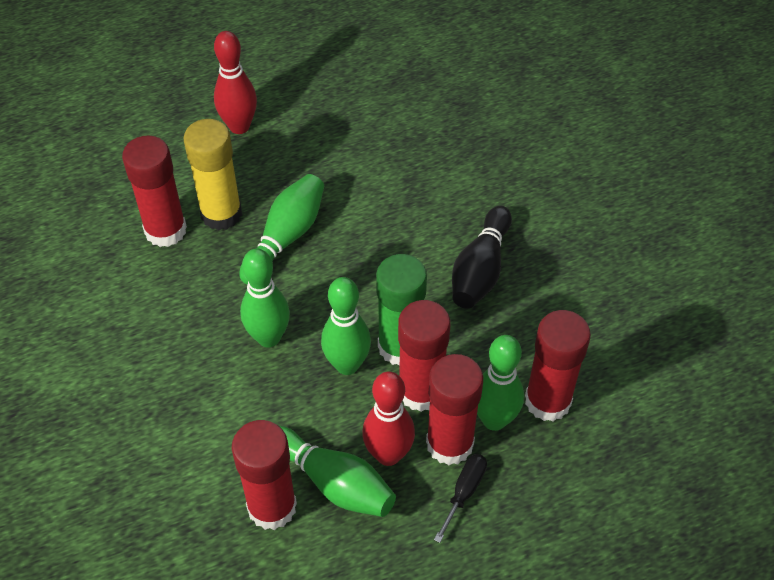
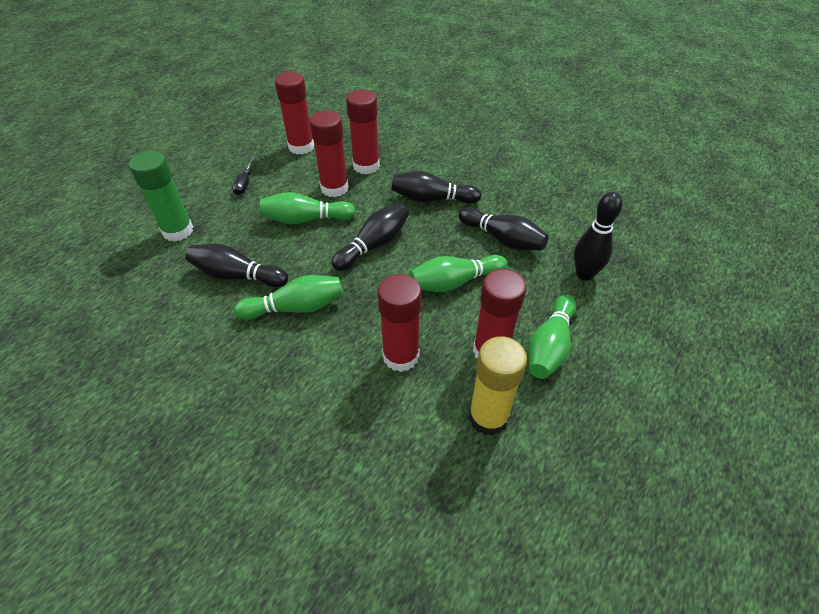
black bowling pin: 1 -> 5
green bowling pin: 5 -> 4
red bowling pin: 2 -> 0

